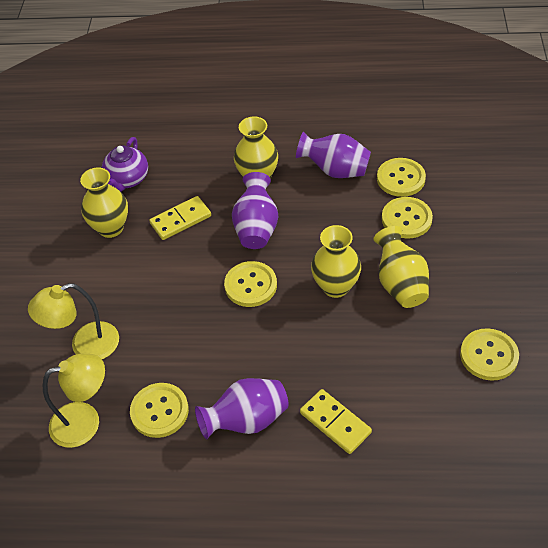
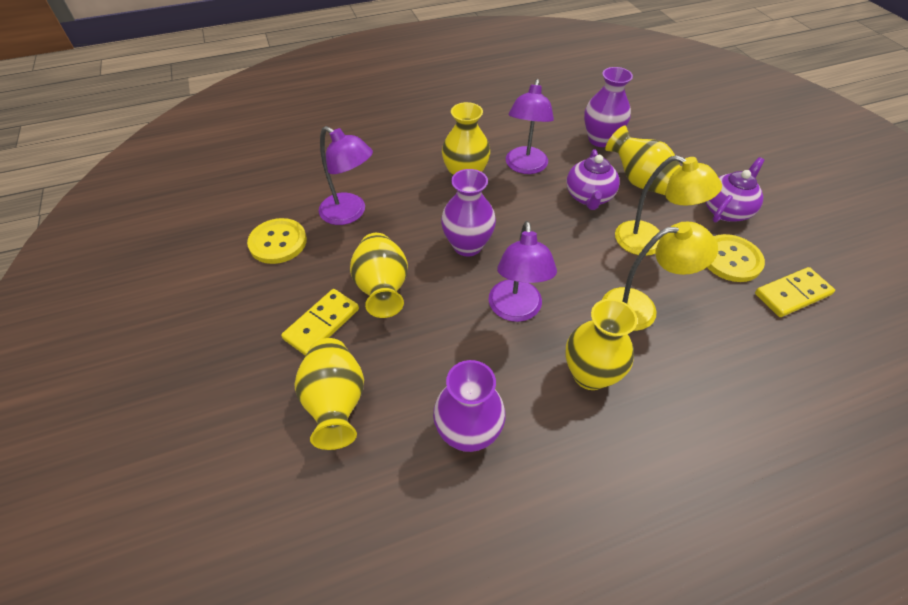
purple lamp: 0 -> 3
purple teapot: 1 -> 2
yellow button: 5 -> 2
yellow vase: 4 -> 5

